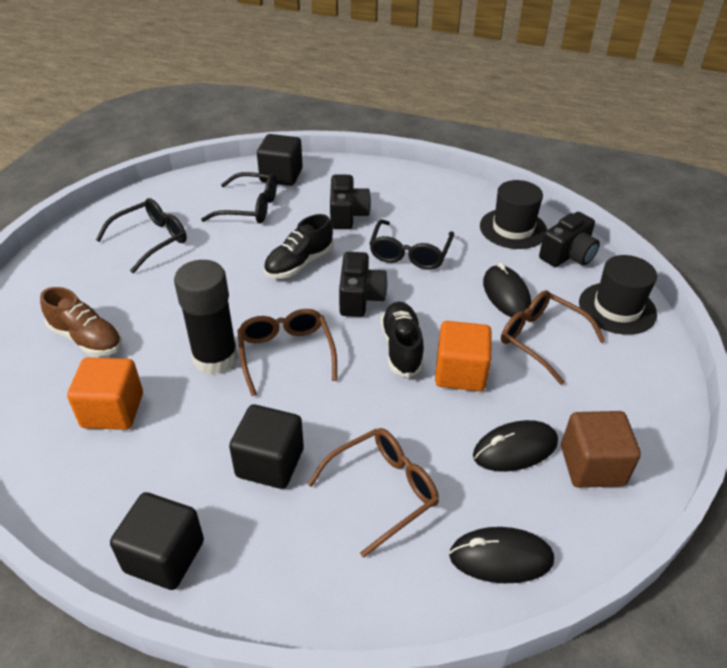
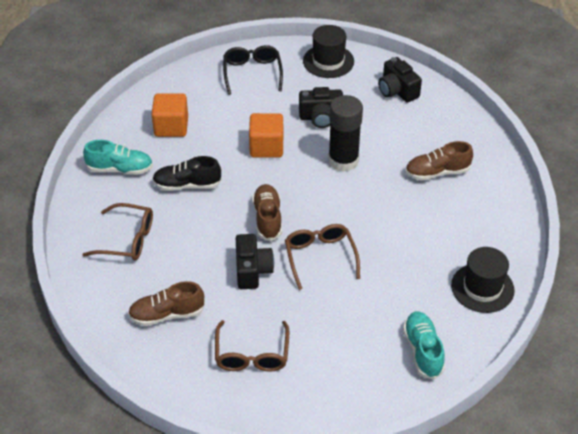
black cube: 3 -> 0
black glasses: 3 -> 1
black mouse: 3 -> 0
black shoe: 2 -> 1
brown cube: 1 -> 0
brown shoe: 1 -> 3
turquoise shoe: 0 -> 2

